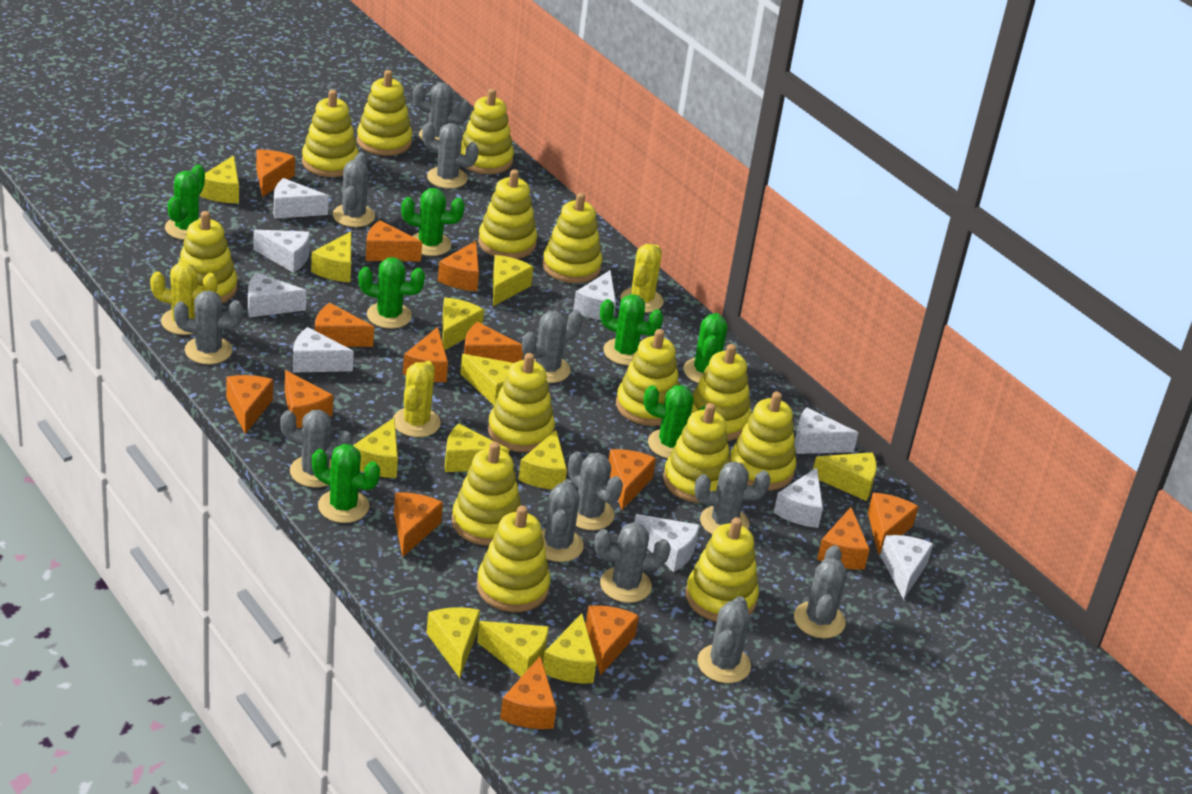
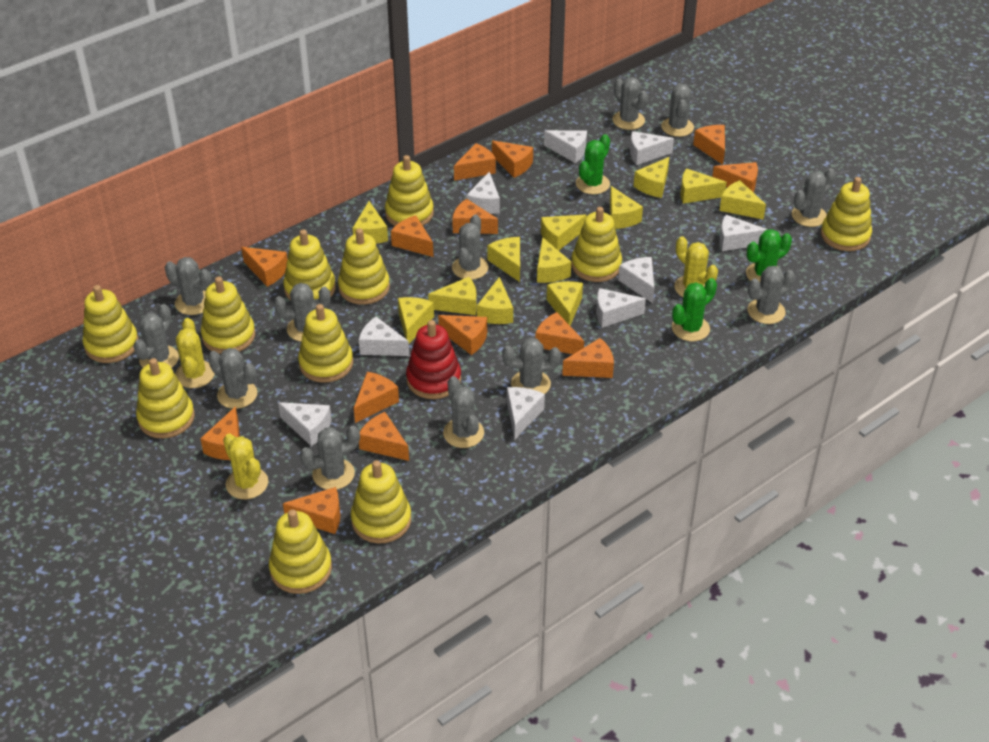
green cactus: 7 -> 3
red stacking toy: 0 -> 1
yellow stacking toy: 14 -> 11

